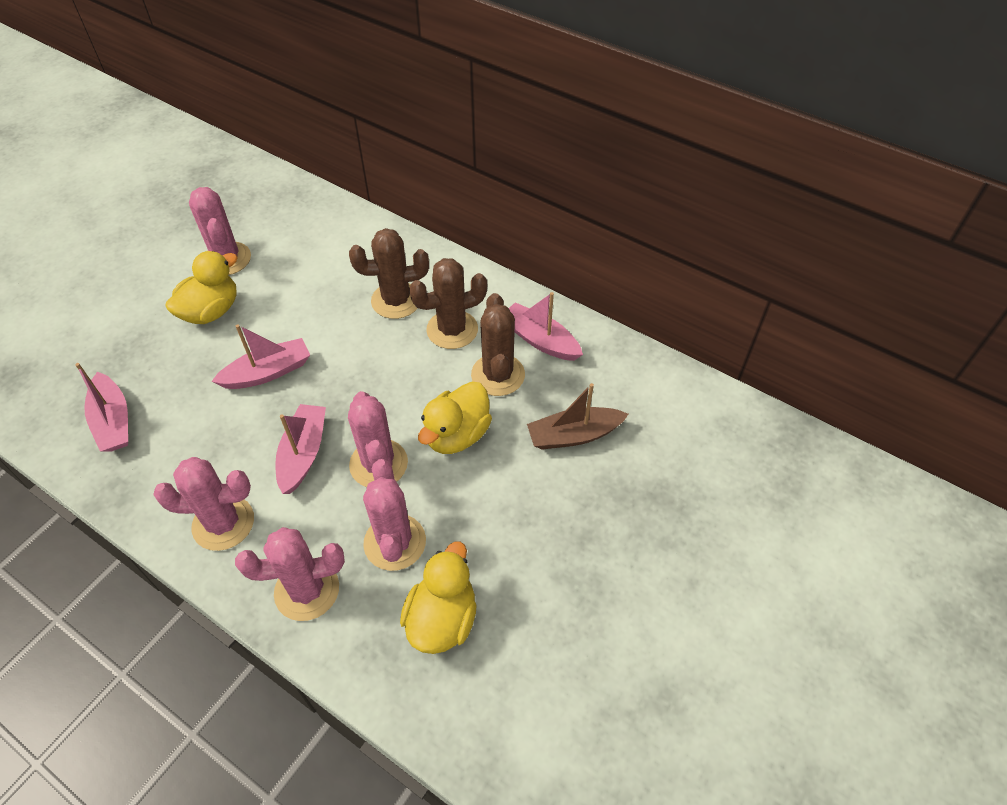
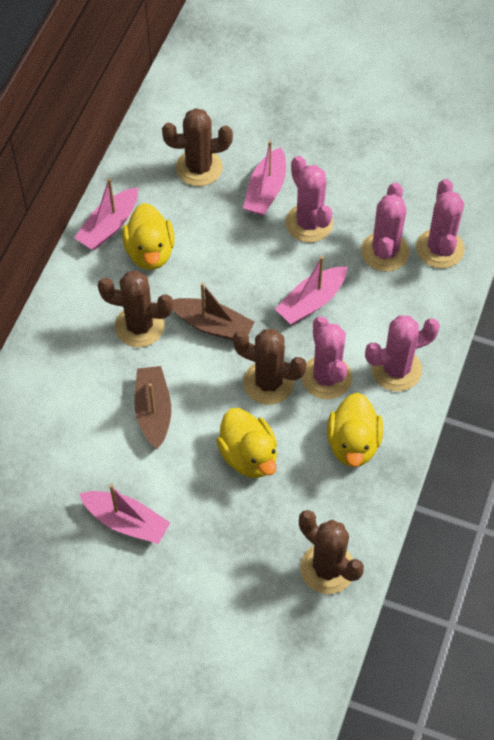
brown boat: 1 -> 2
brown cactus: 3 -> 4

